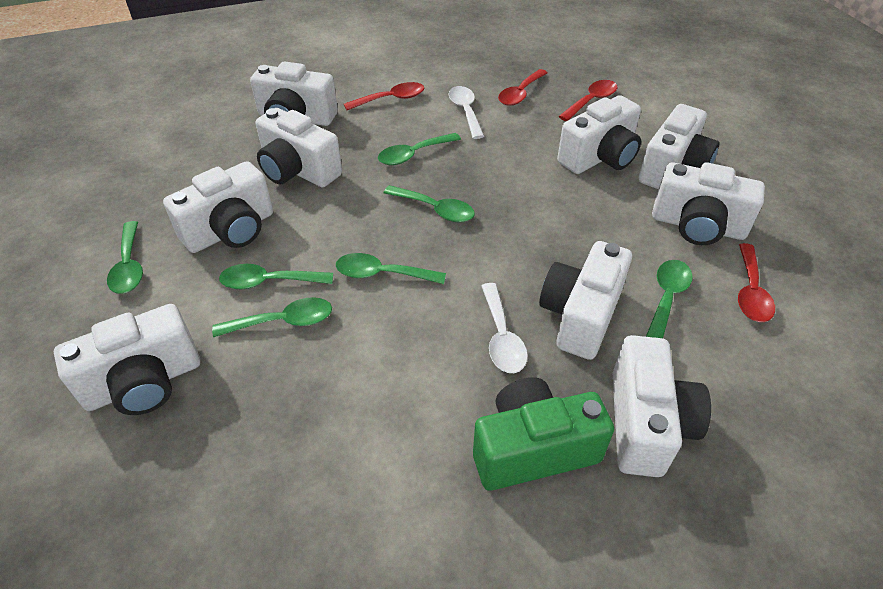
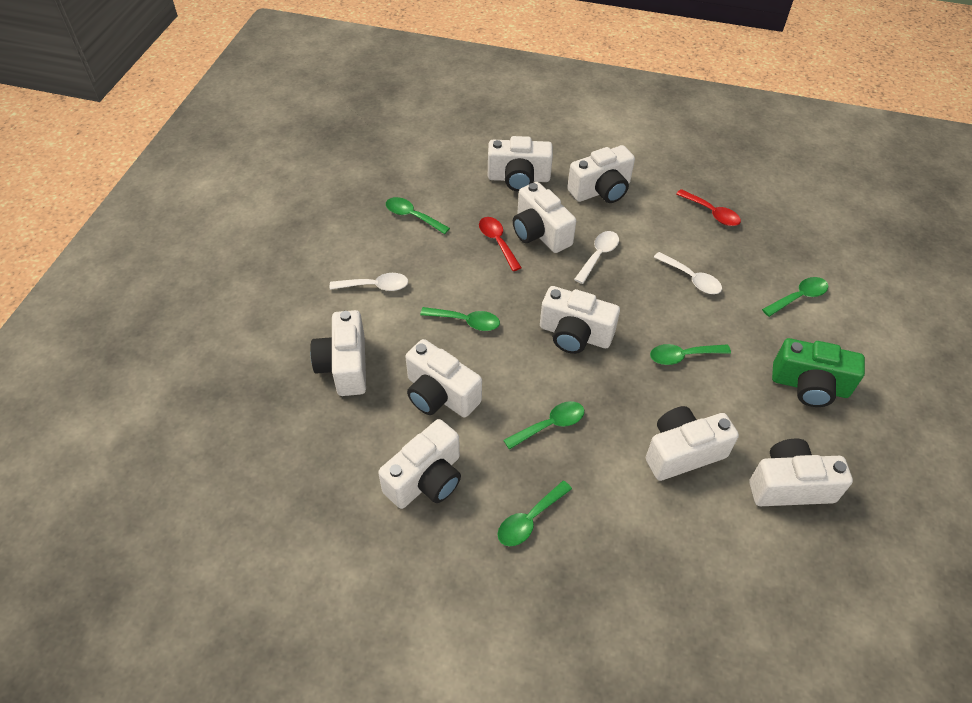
green spoon: 7 -> 6
red spoon: 4 -> 2
white spoon: 2 -> 3

